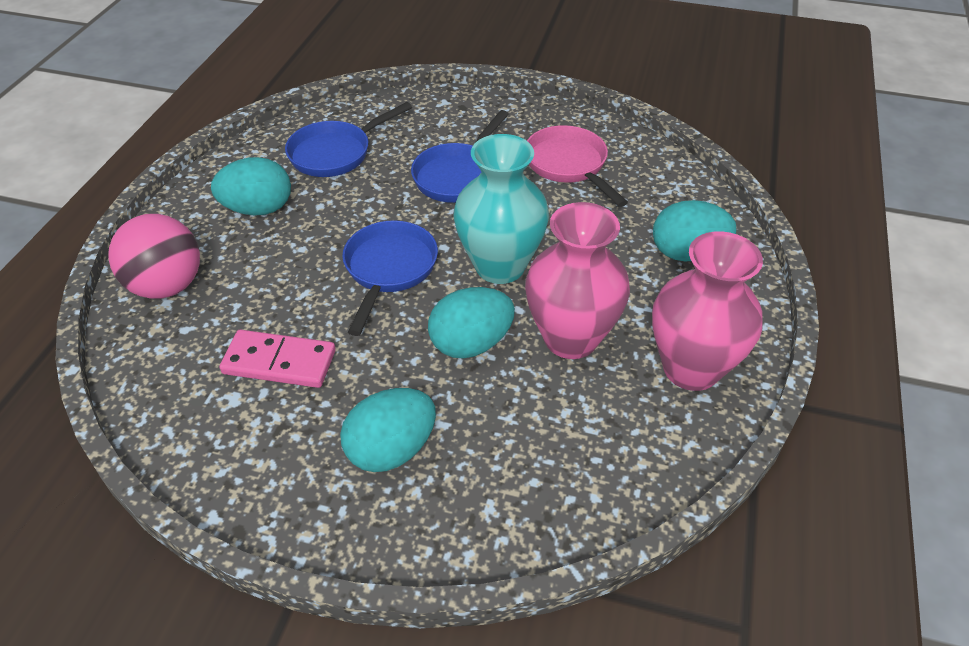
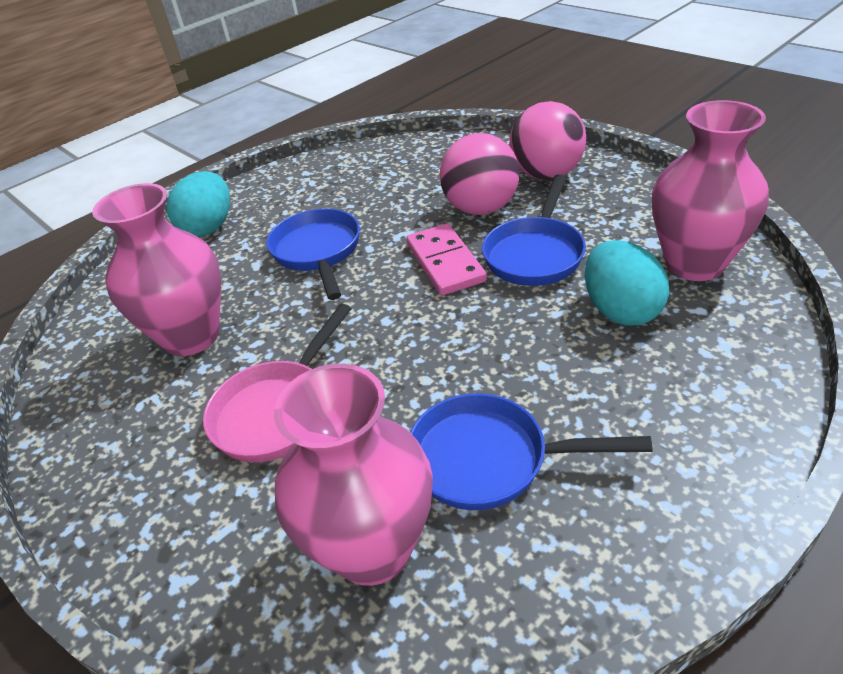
pink ball: 1 -> 2
pink vase: 2 -> 3
turquoise egg: 4 -> 2
turquoise vase: 1 -> 0

